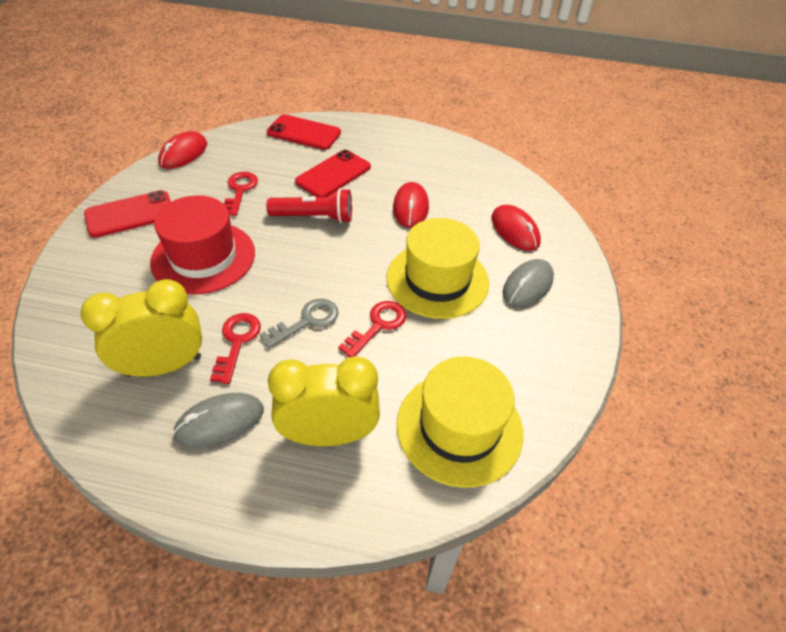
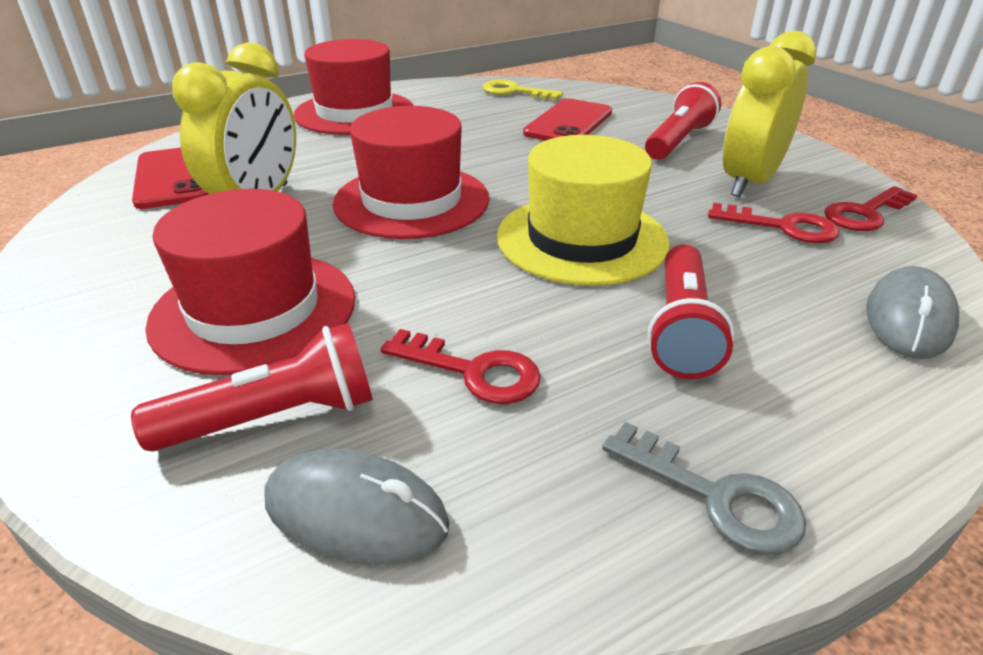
red flashlight: 1 -> 3
red hat: 1 -> 3
red mouse: 3 -> 0
red phone: 3 -> 2
yellow hat: 2 -> 1
yellow key: 0 -> 1

